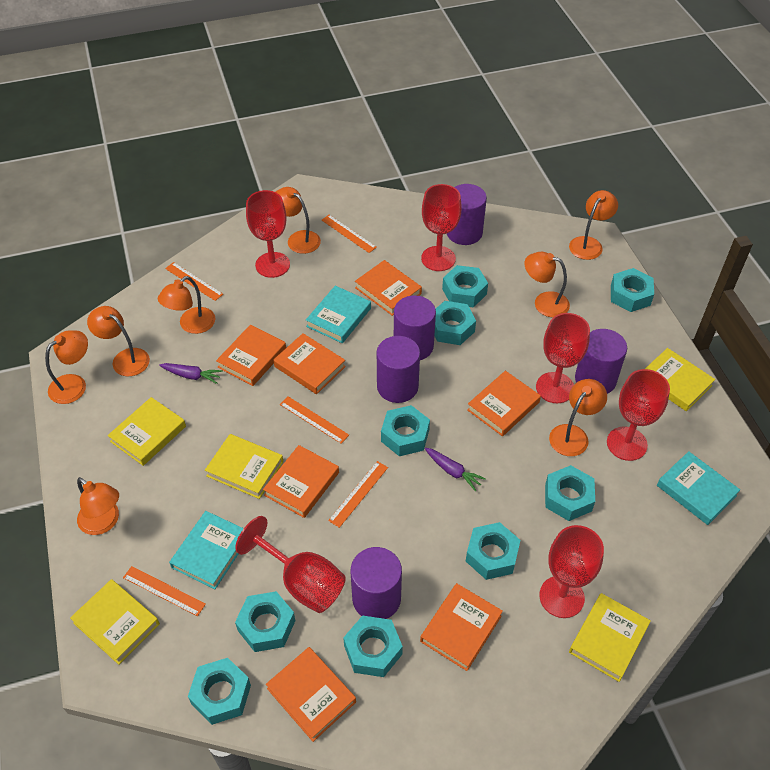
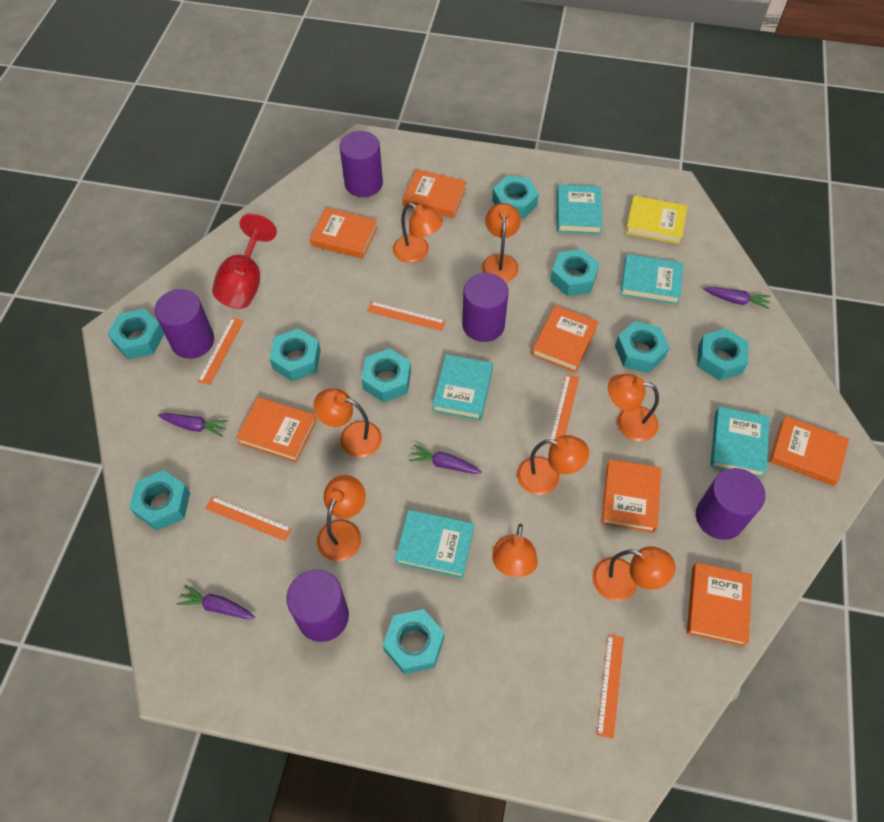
purple carrot: 2 -> 4
red goblet: 6 -> 1
turquoise book: 3 -> 5
yellow book: 5 -> 1

